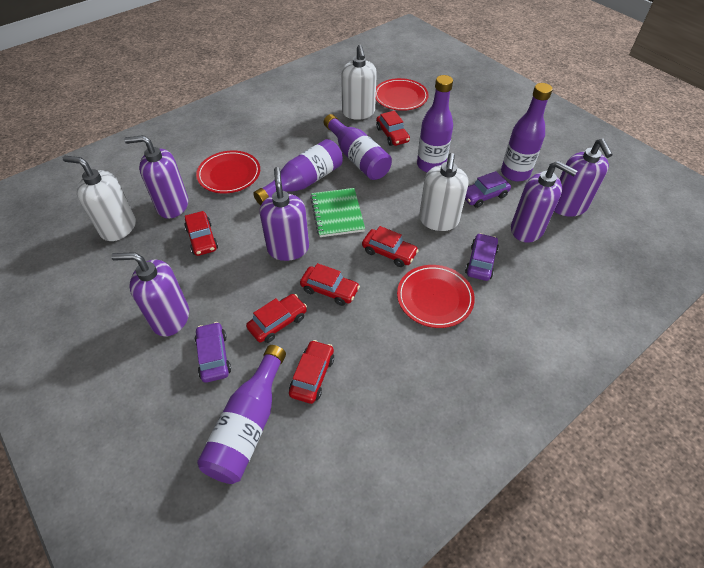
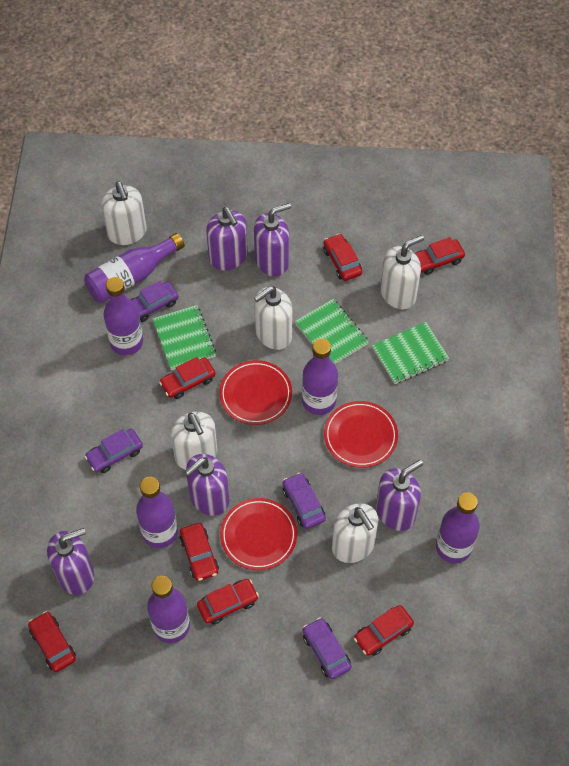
green notebook: 1 -> 3
purple bottle: 5 -> 6
purple car: 3 -> 4
red car: 6 -> 7
white soap dispenser: 3 -> 5

